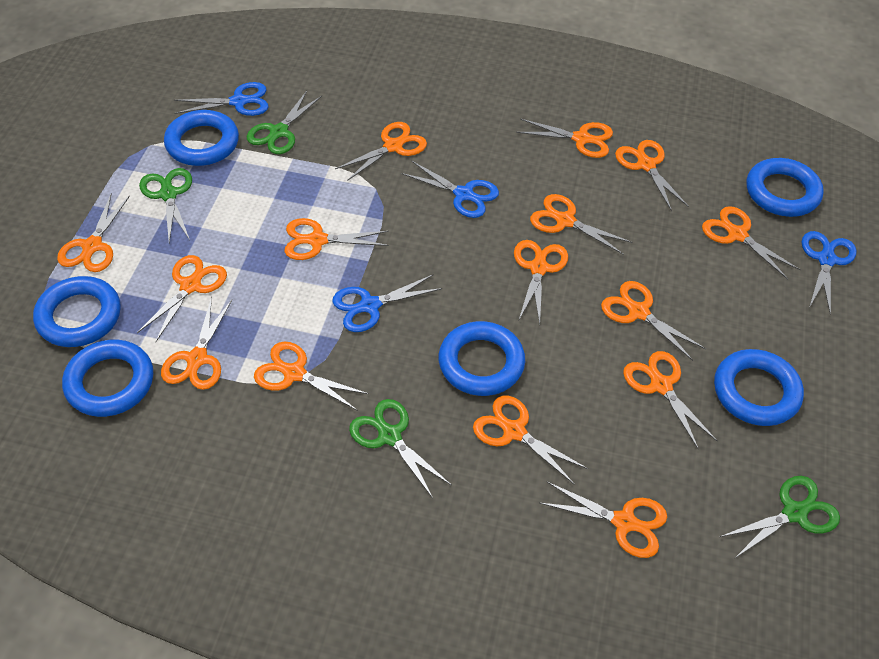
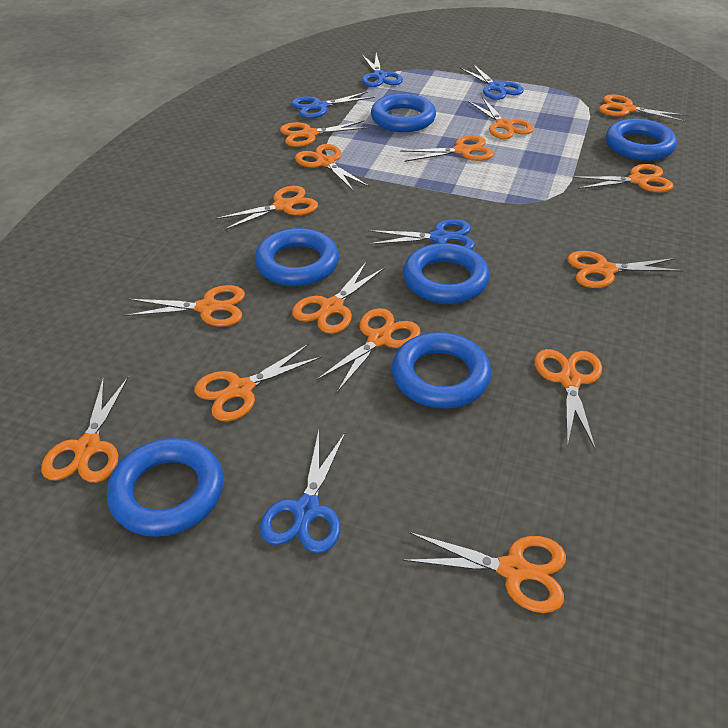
blue scissors: 4 -> 5
green scissors: 4 -> 0

